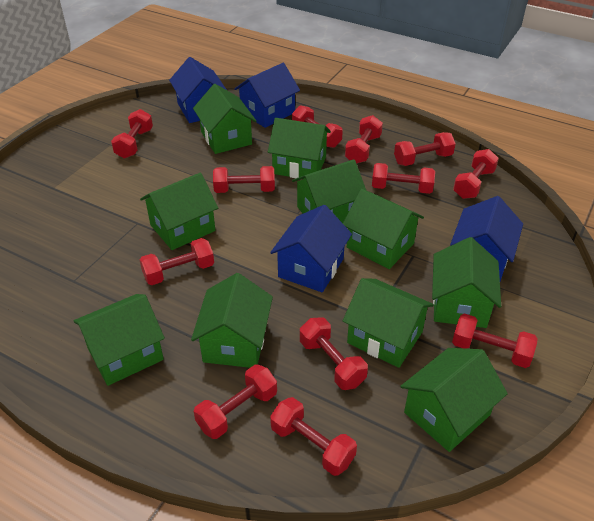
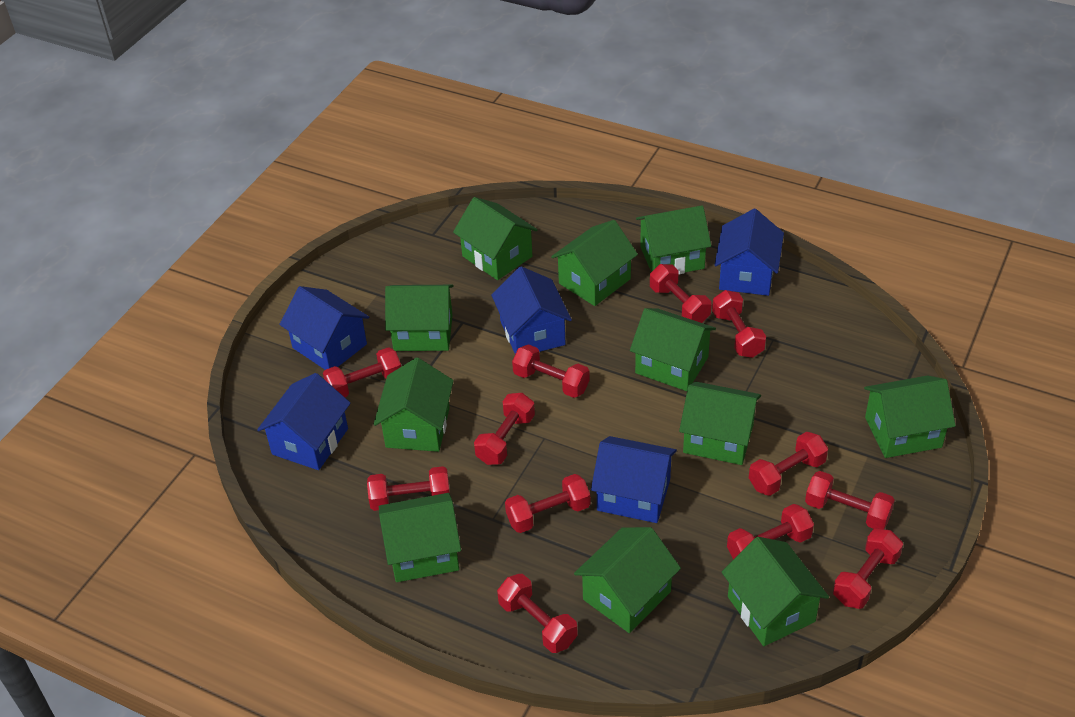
blue house: 4 -> 5
green house: 10 -> 11

